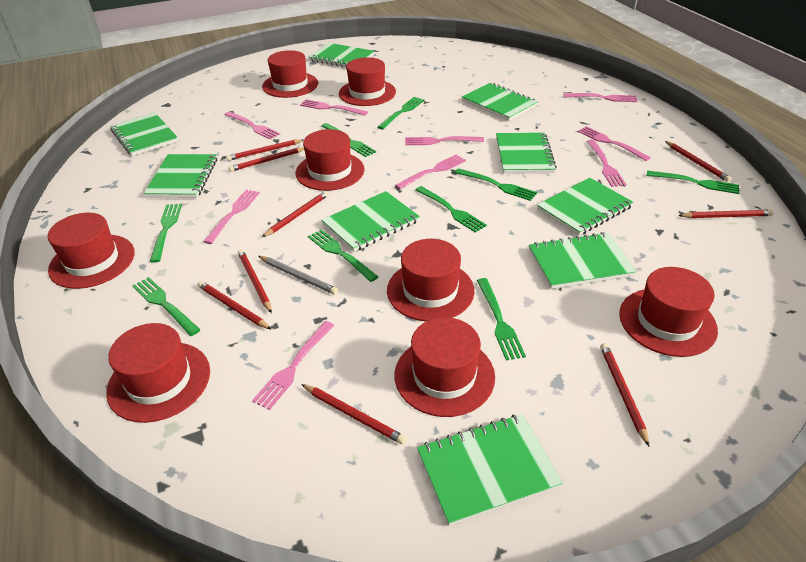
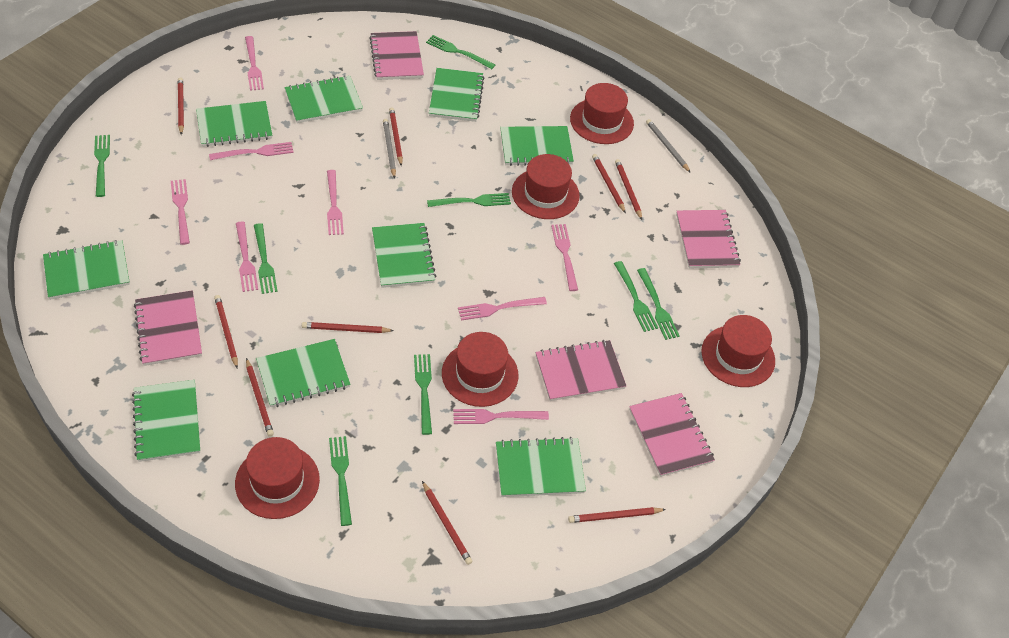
green fork: 9 -> 8
grey pencil: 1 -> 2
pink fork: 9 -> 8
pink notebook: 0 -> 5
red hat: 8 -> 5

